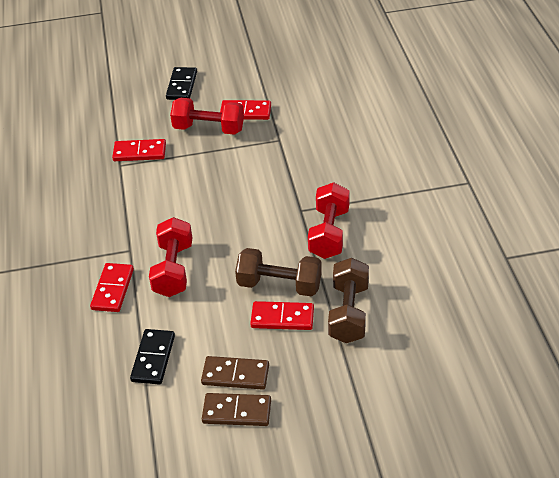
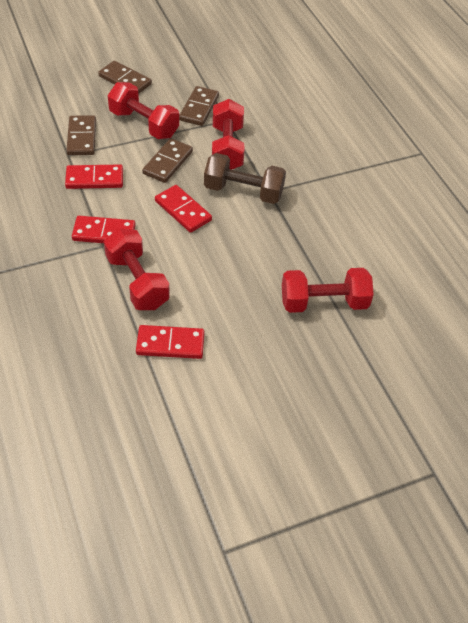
black domino: 2 -> 0
brown domino: 2 -> 4
brown dumbbell: 2 -> 1
red dumbbell: 3 -> 4

